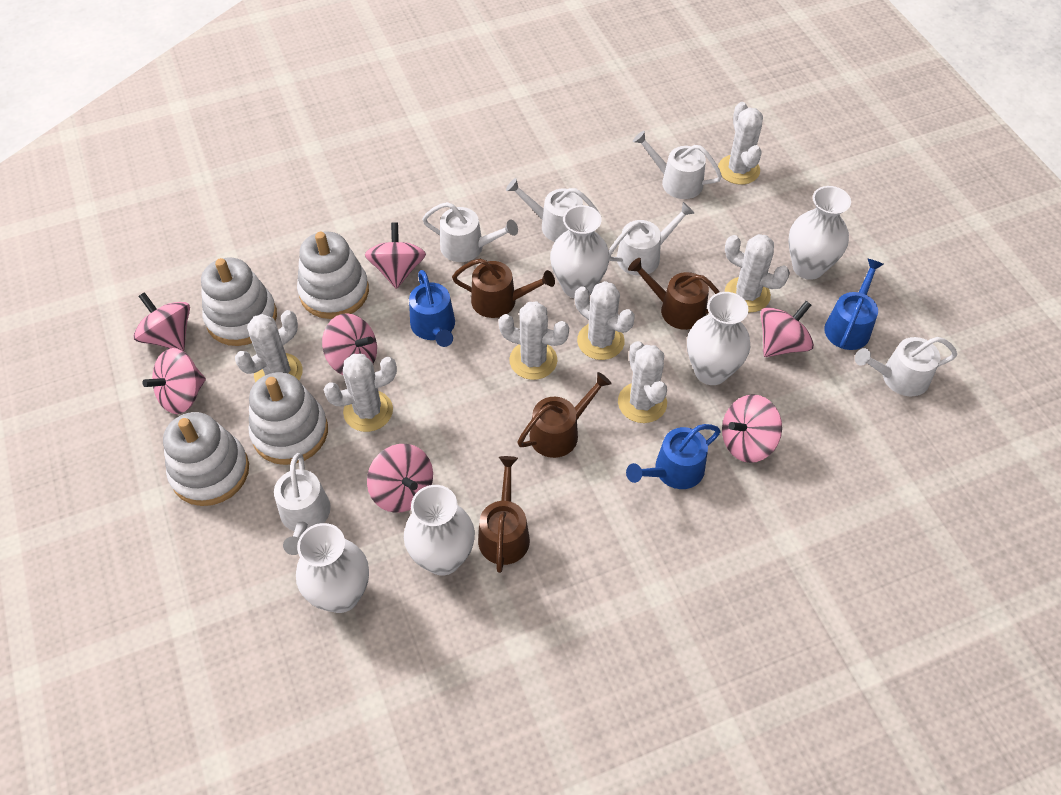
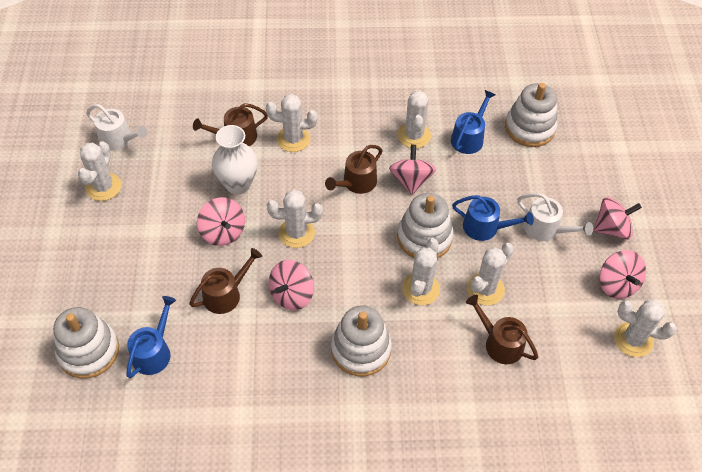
pink spinning top: 7 -> 5
white vase: 5 -> 1
white watering can: 6 -> 2

